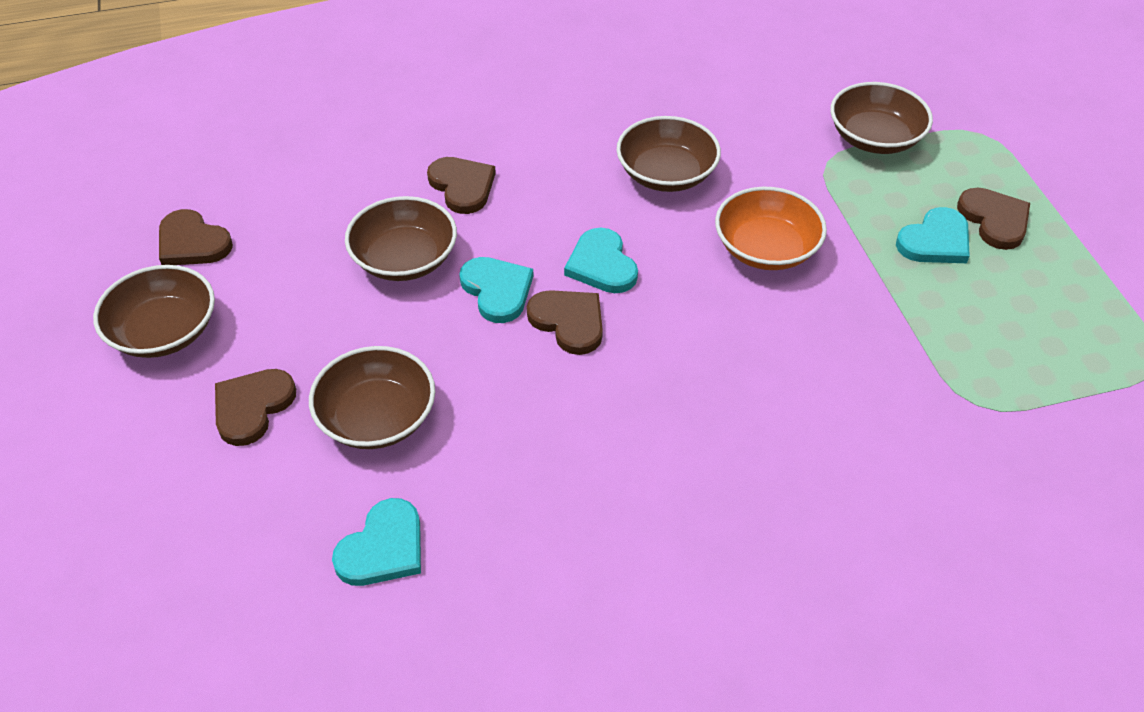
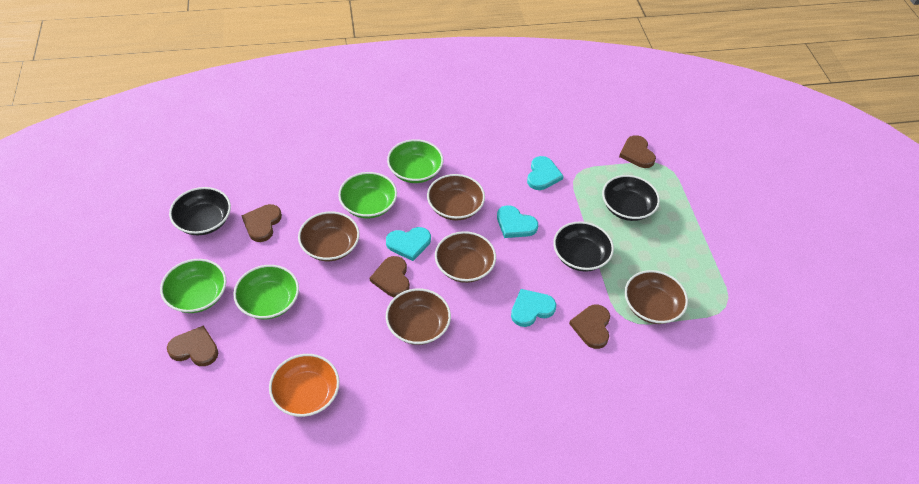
black bowl: 0 -> 3
green bowl: 0 -> 4

